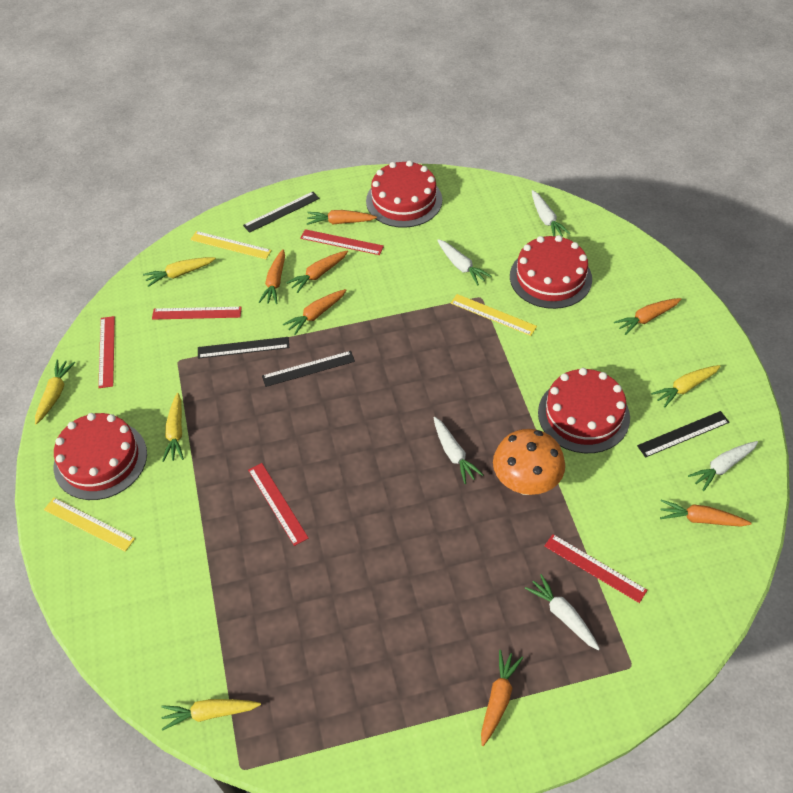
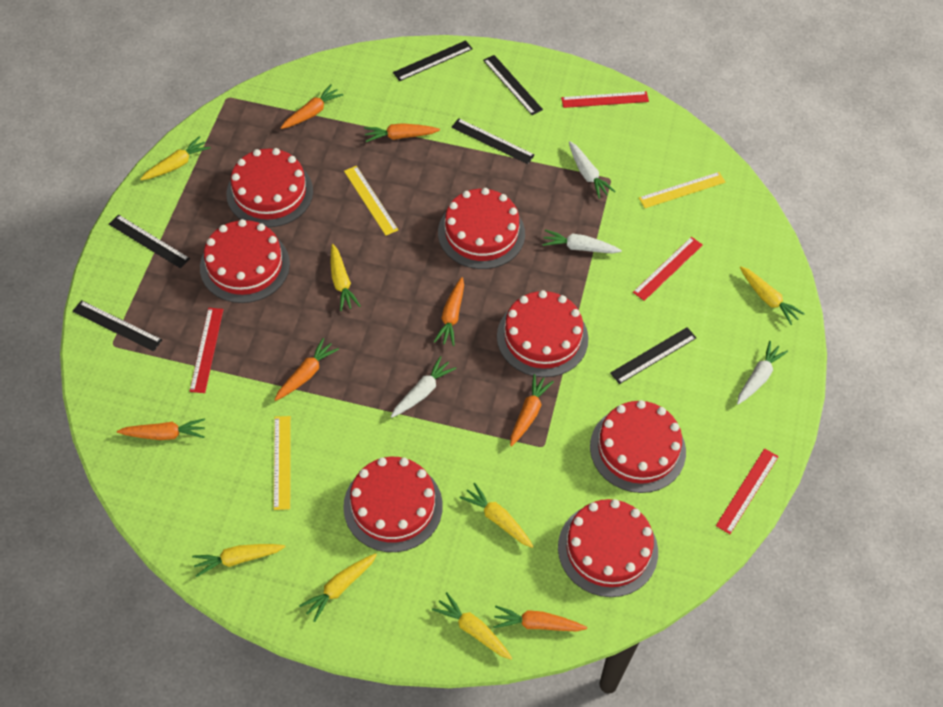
black ruler: 4 -> 6
orange mushroom: 1 -> 0
red cake: 4 -> 7
red ruler: 5 -> 4
white carrot: 5 -> 4
yellow carrot: 5 -> 7

